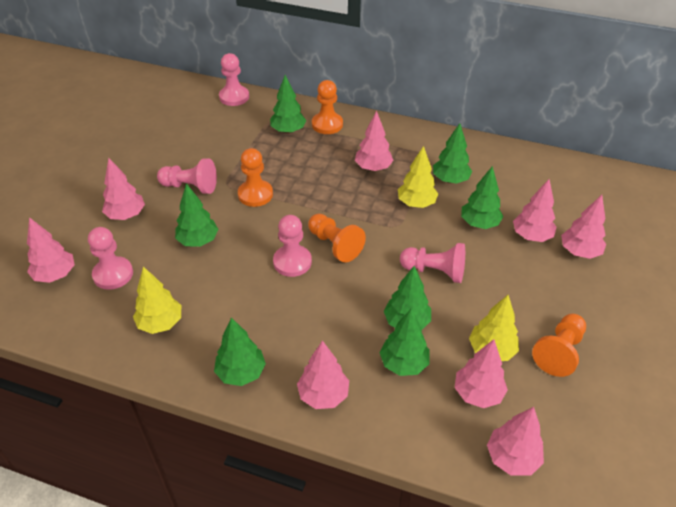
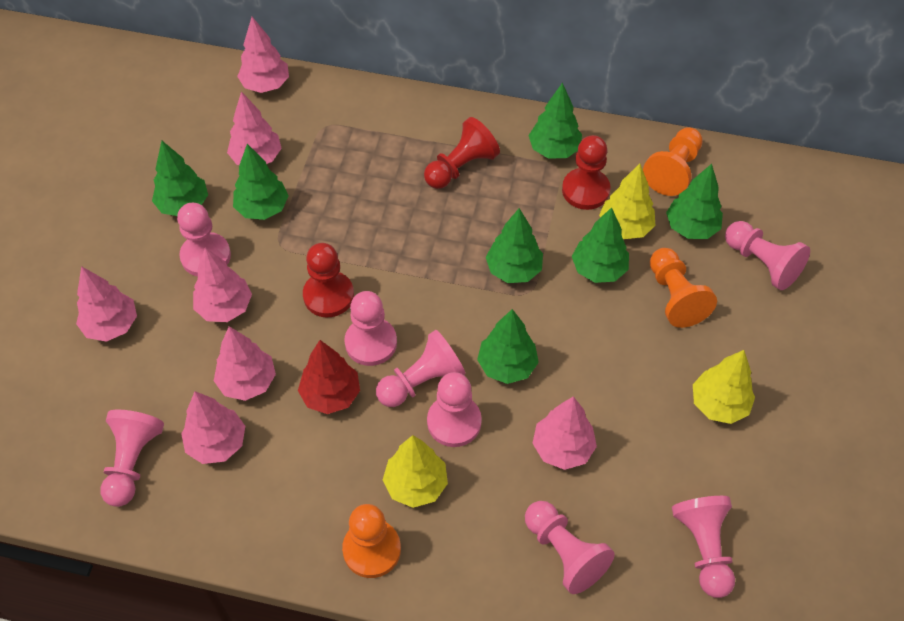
orange pawn: 4 -> 3
pink pawn: 5 -> 8
pink tree: 8 -> 7
red pawn: 0 -> 3
red tree: 0 -> 1

